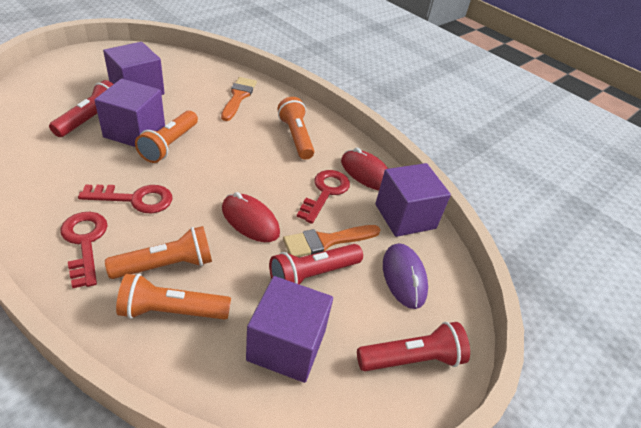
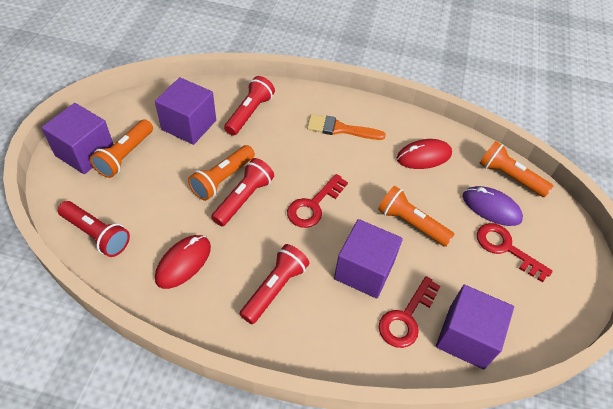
orange brush: 2 -> 1
red flashlight: 3 -> 4

